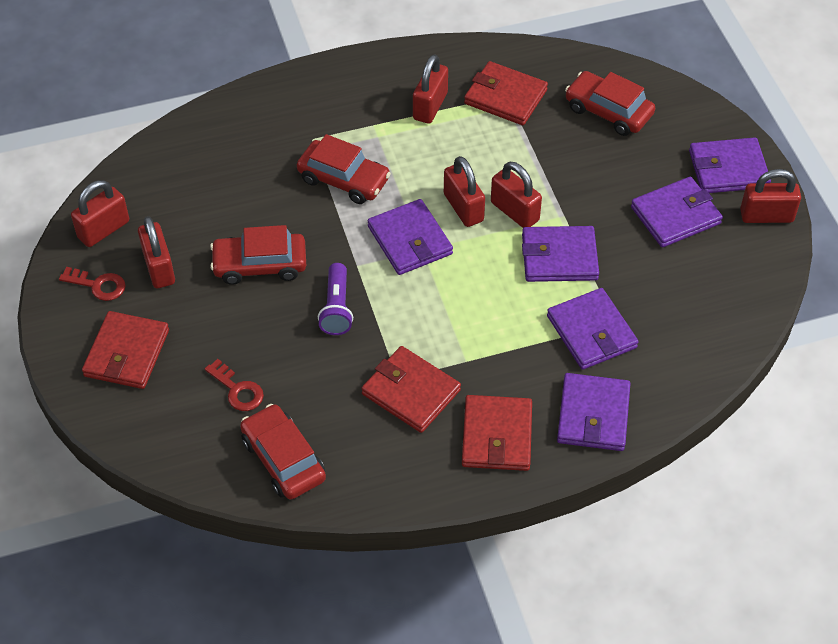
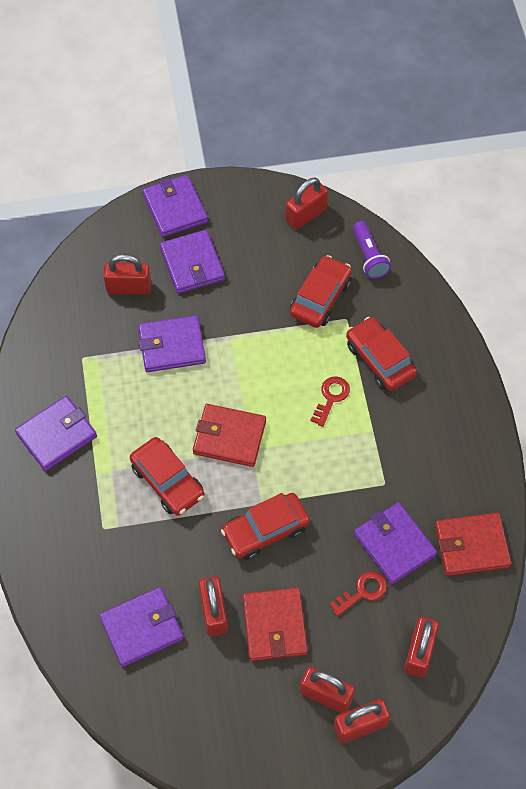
red wallet: 4 -> 3

